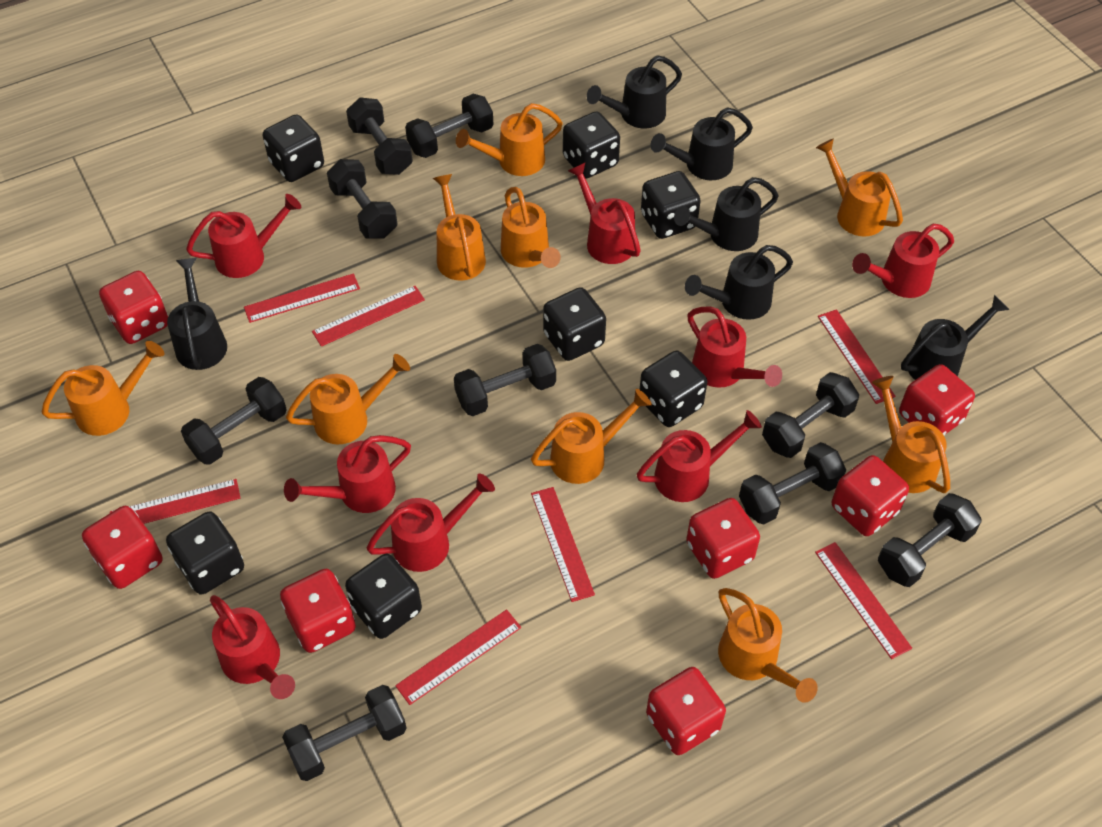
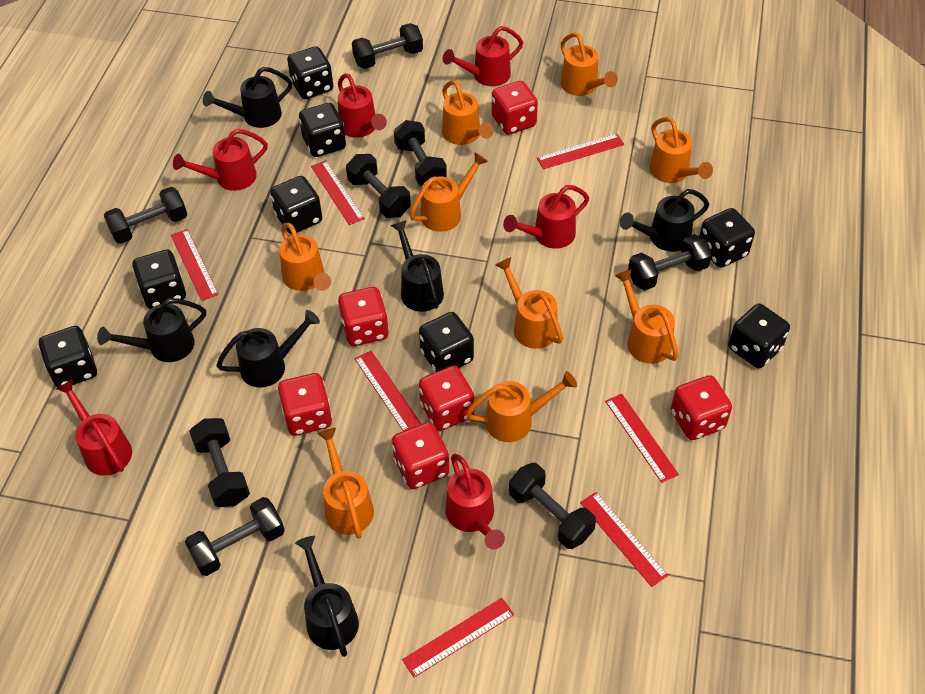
black dice: 7 -> 8
black dumbbell: 9 -> 8
red dice: 7 -> 6
red watering can: 8 -> 6

